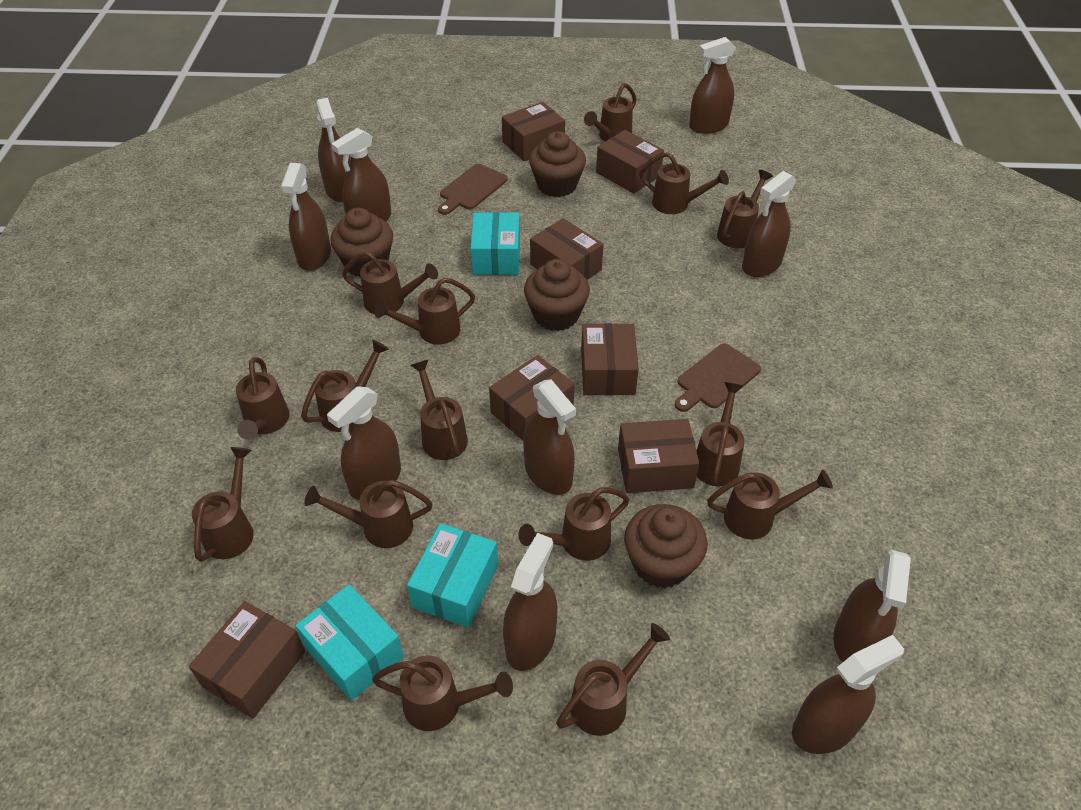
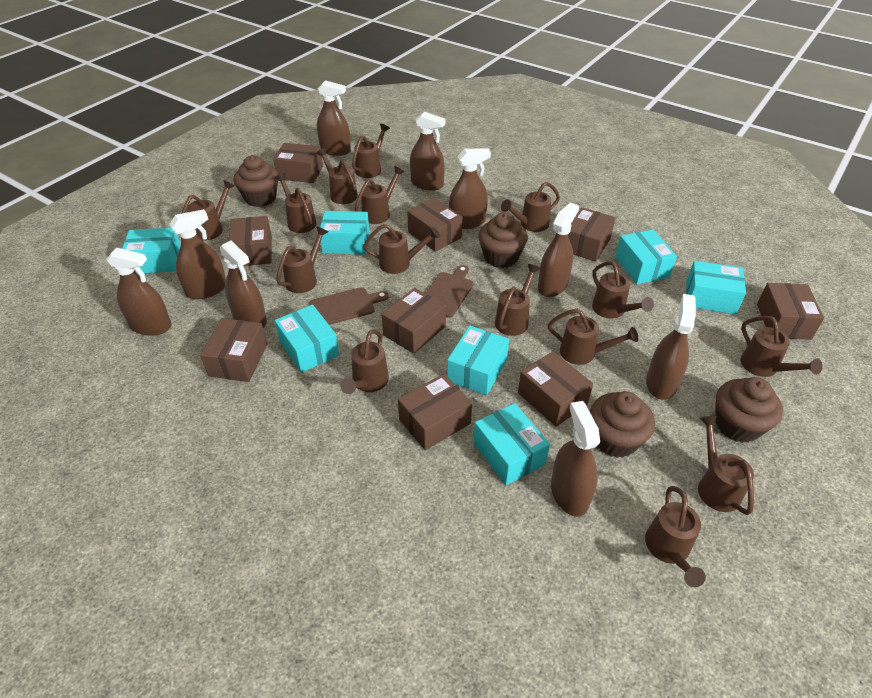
brown box: 7 -> 9
brown spray bottle: 10 -> 9
turquoise box: 3 -> 7

